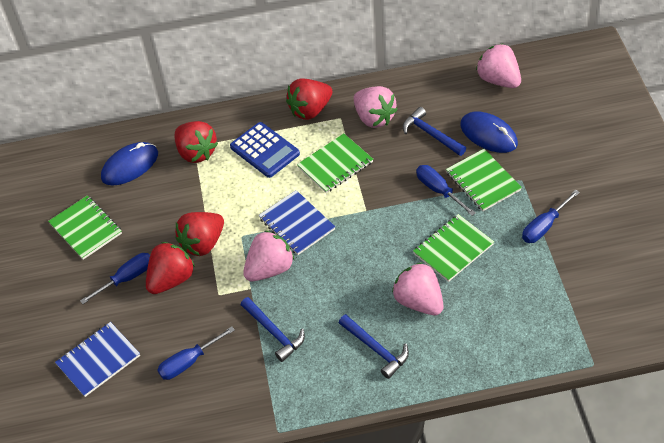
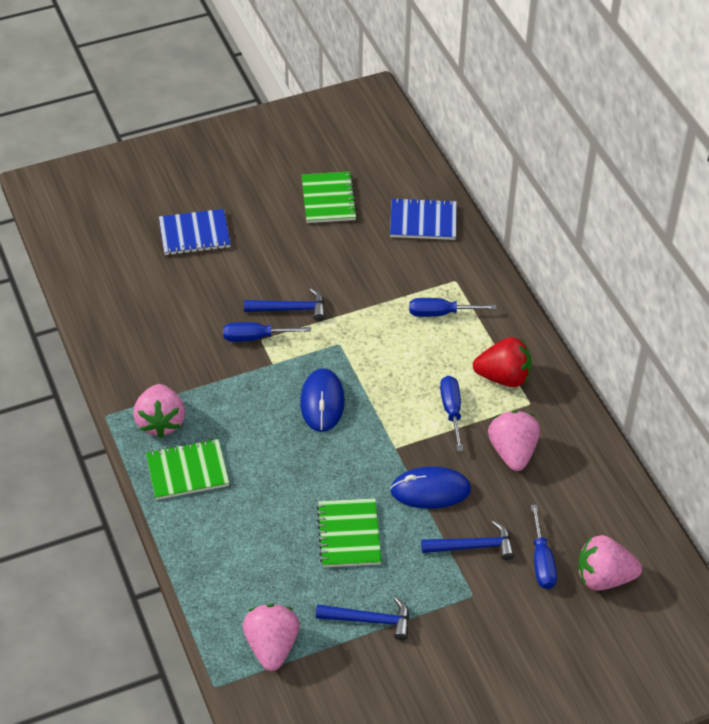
blue calculator: 1 -> 0
green notebook: 4 -> 3
red strawberry: 4 -> 1

